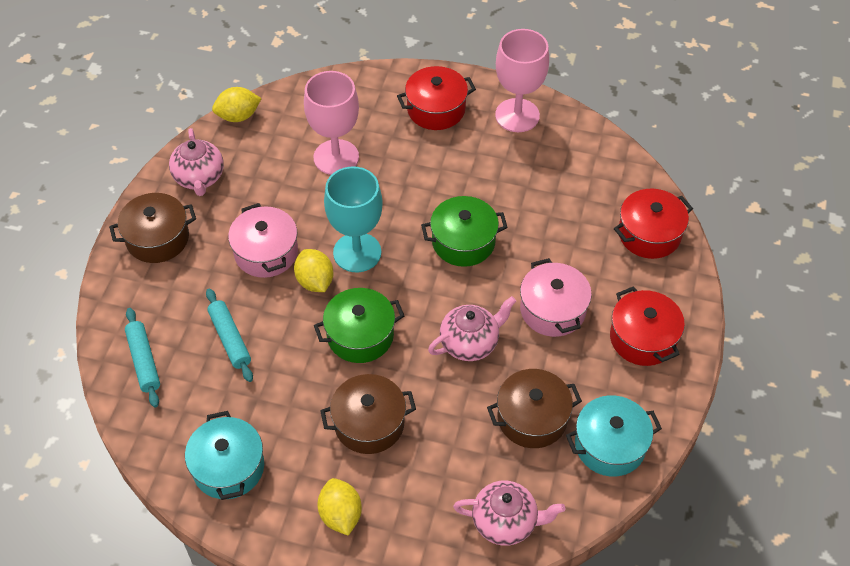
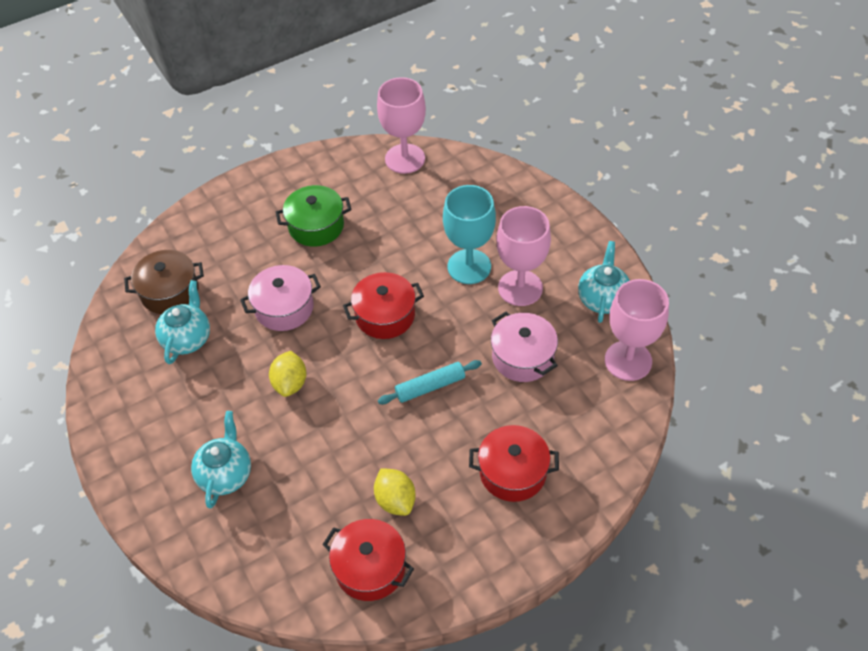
brown pot: 3 -> 1
green pot: 2 -> 1
pink goblet: 2 -> 3
pink teapot: 3 -> 0
turquoise pot: 2 -> 0
turquoise rolling pin: 2 -> 1
turquoise teapot: 0 -> 3
yellow lemon: 3 -> 2

